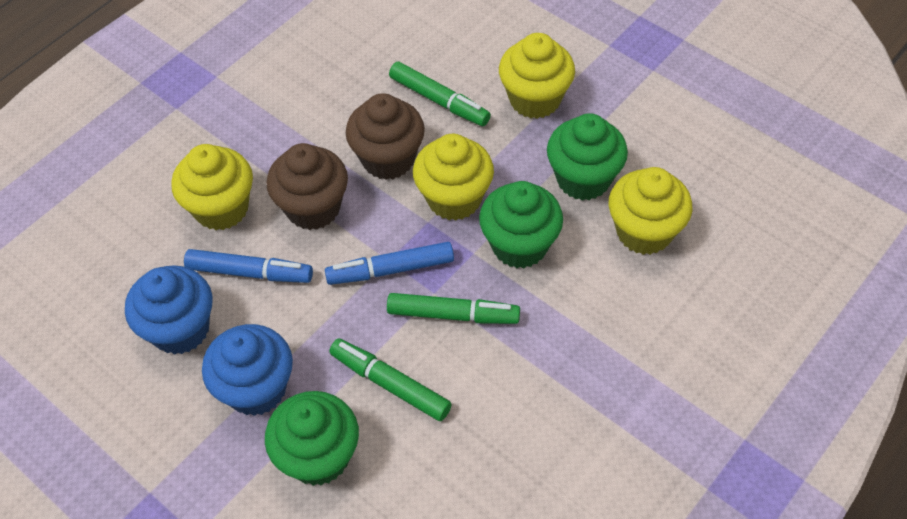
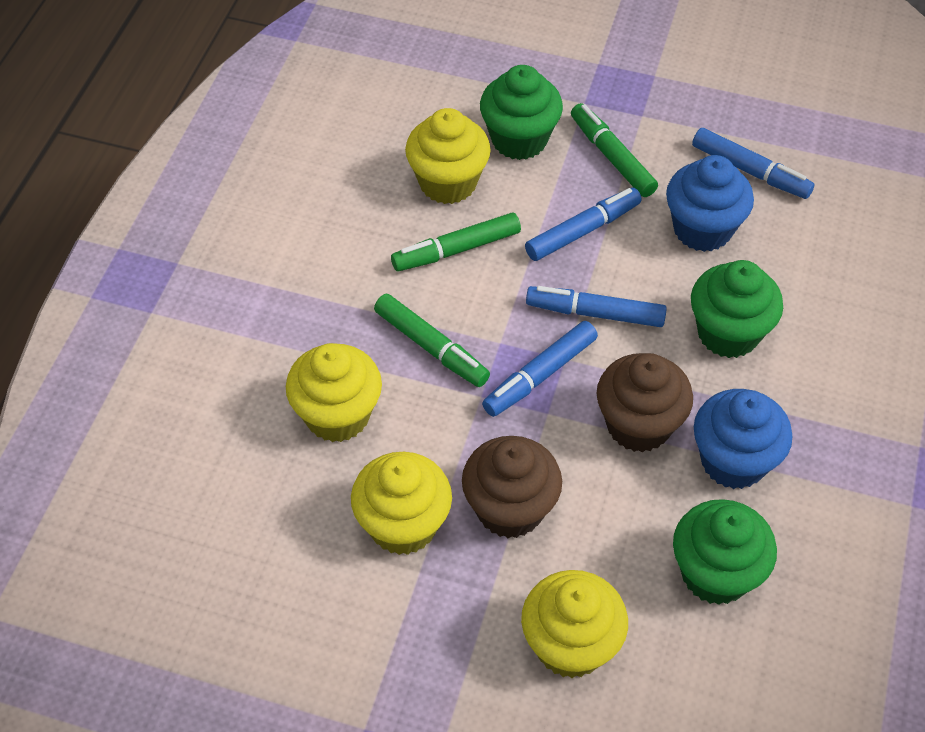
blue marker: 2 -> 4

